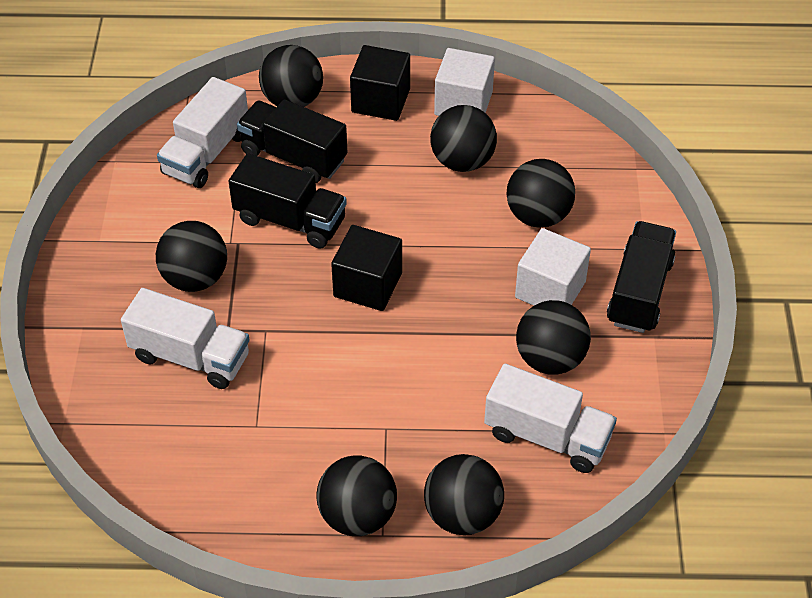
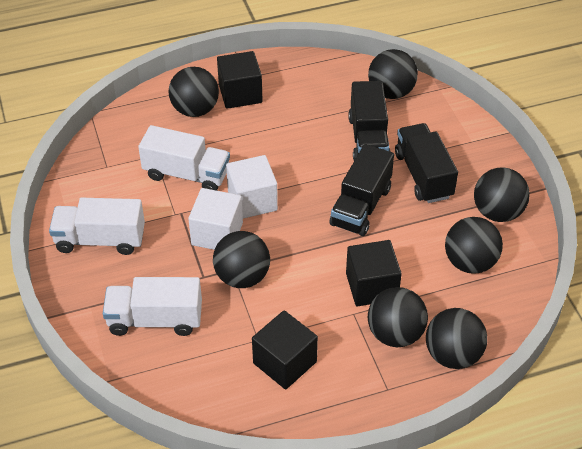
black cube: 2 -> 3

